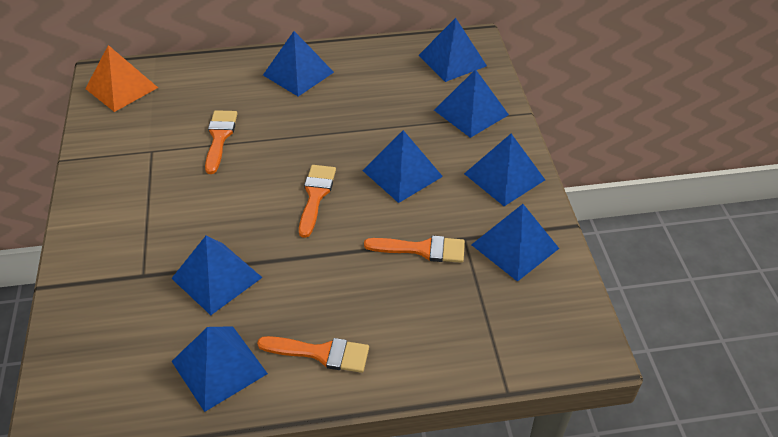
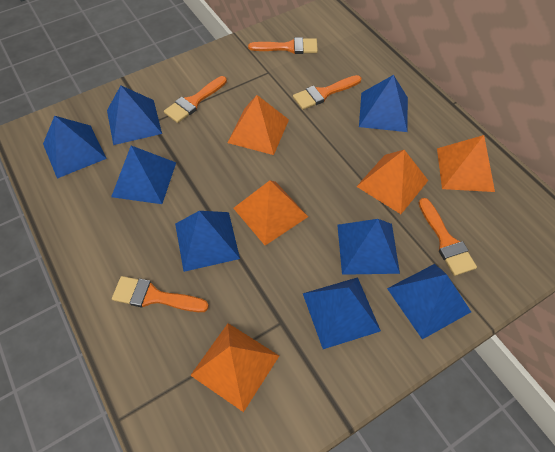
orange brush: 4 -> 5
orange pyramid: 1 -> 5

